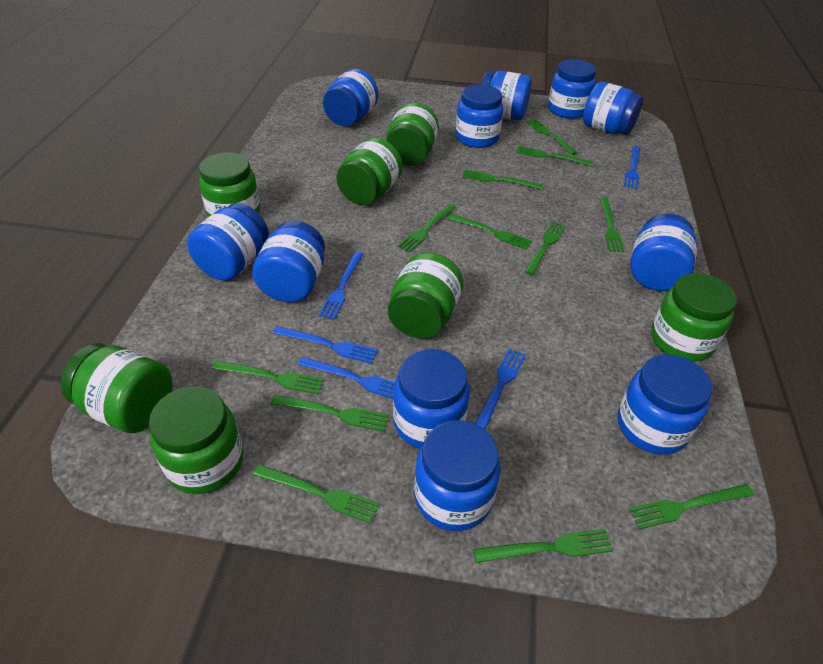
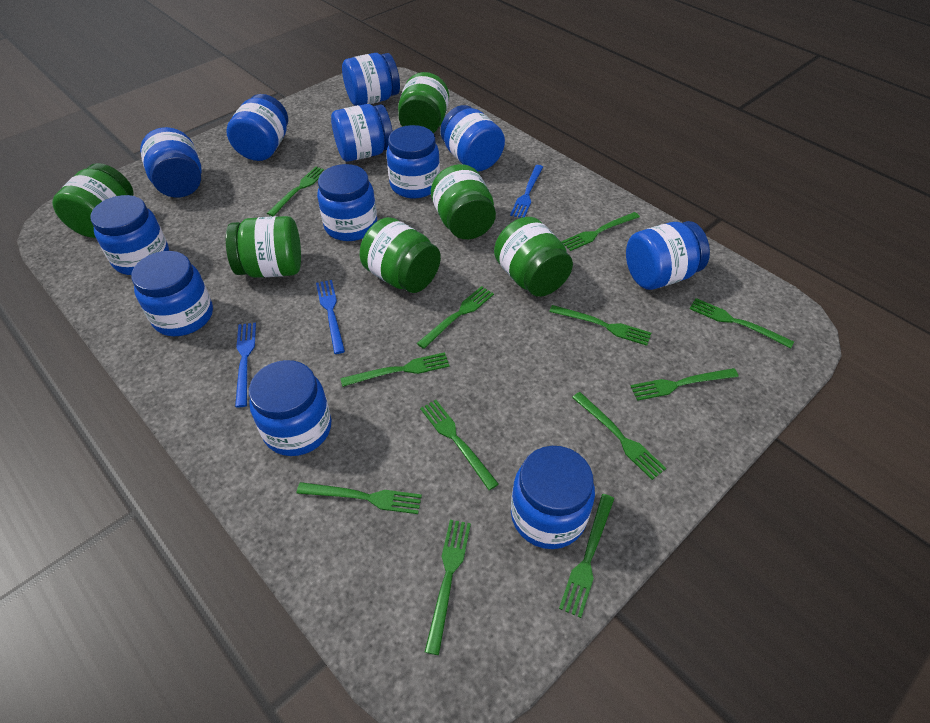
blue fork: 5 -> 3
blue jar: 11 -> 12
green jar: 7 -> 6

